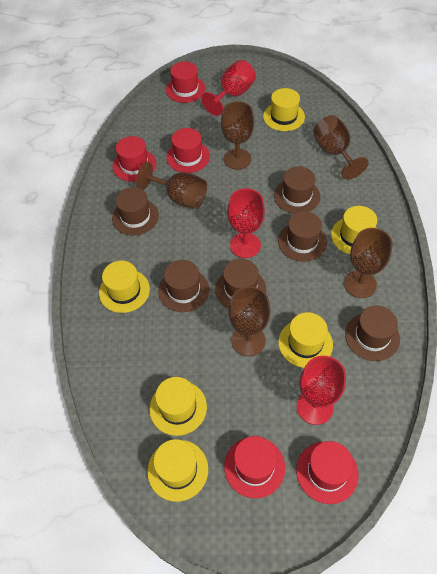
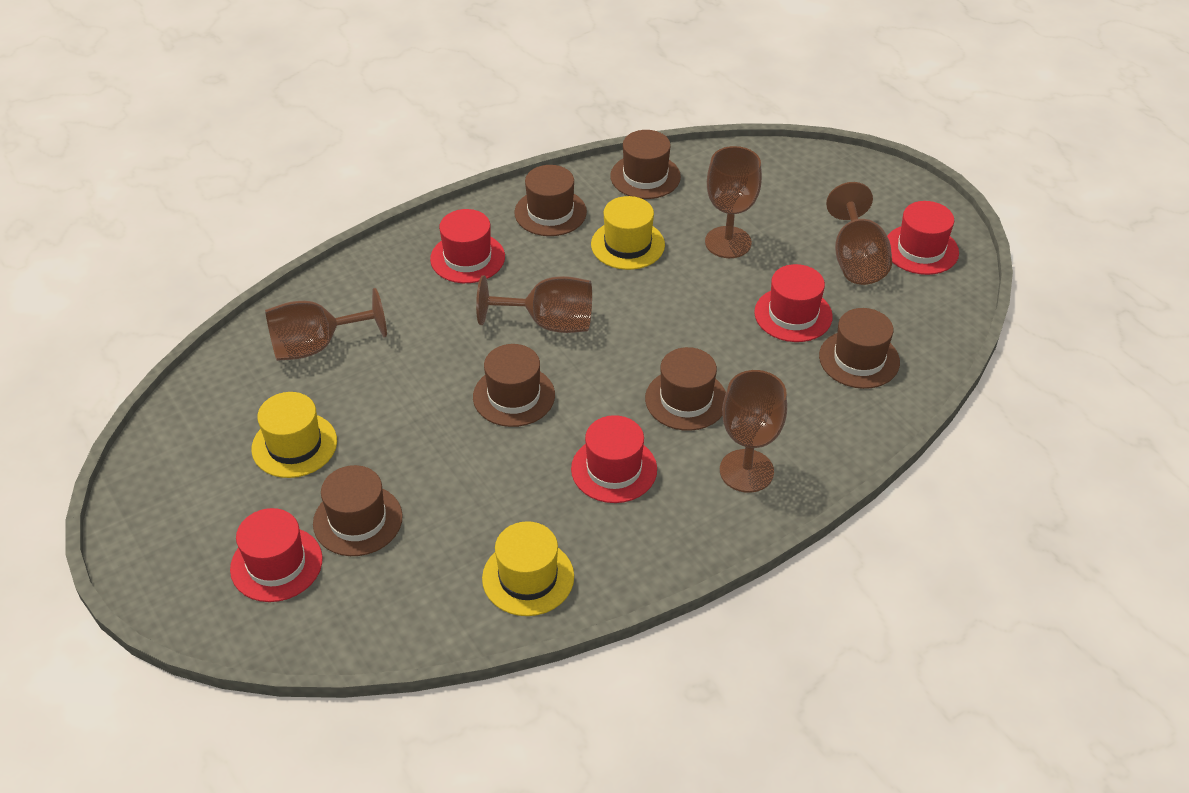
red goblet: 3 -> 0
yellow hat: 6 -> 3

